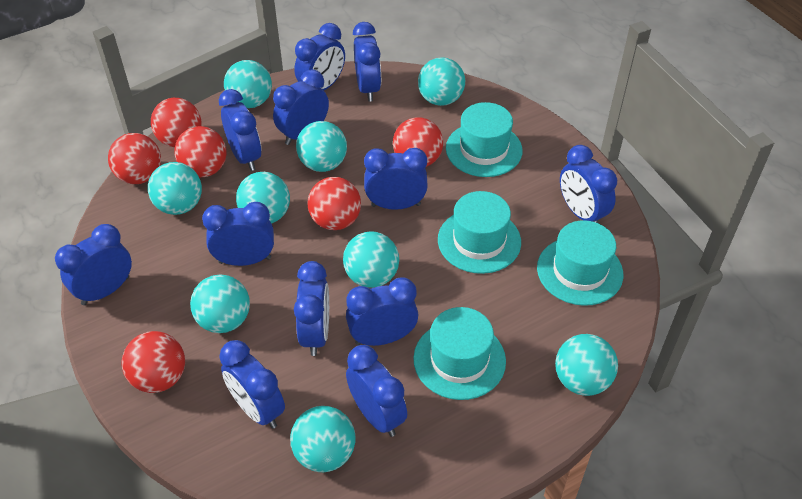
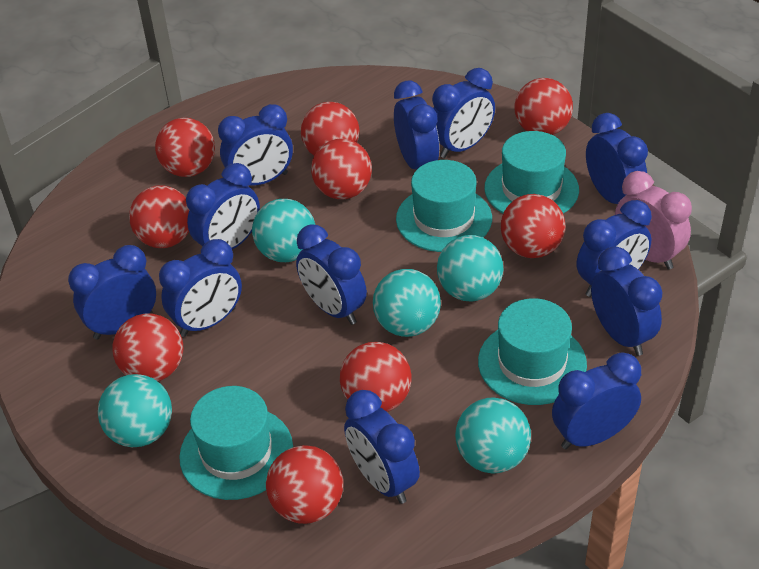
pink clock: 0 -> 1
red ball: 6 -> 9
turquoise ball: 9 -> 5

